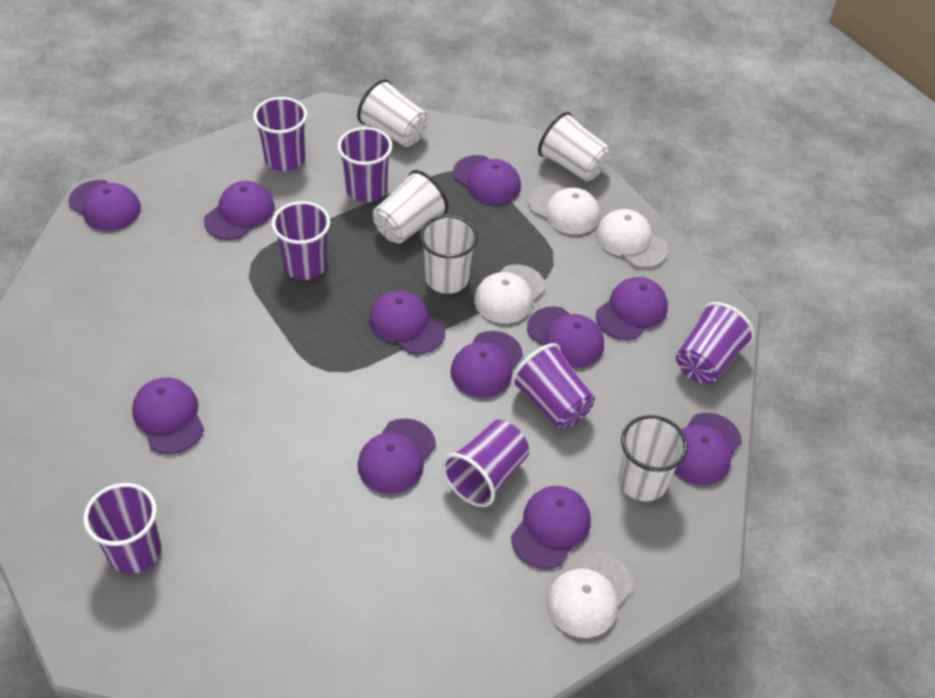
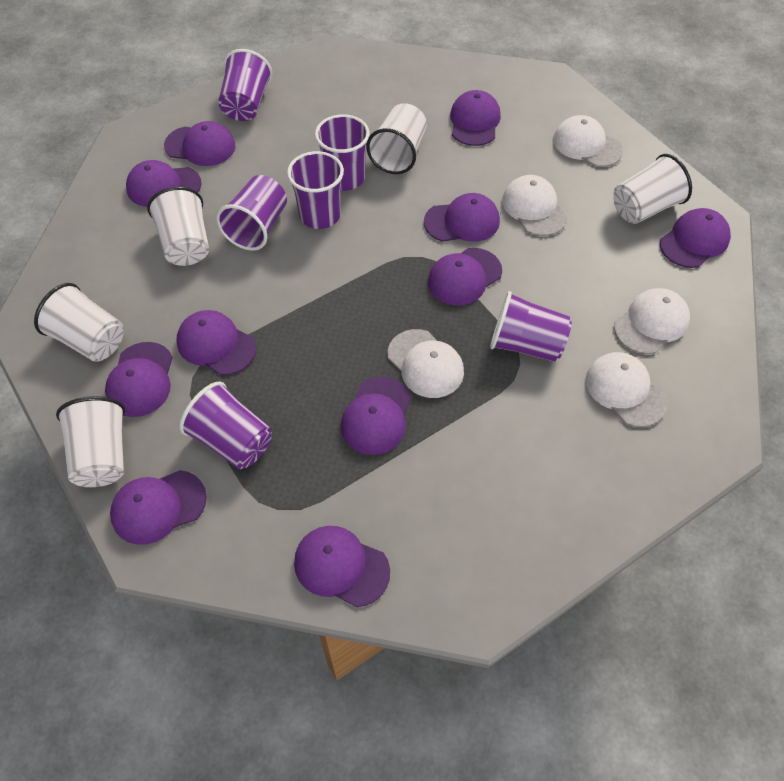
purple cup: 7 -> 6
white cap: 4 -> 5

